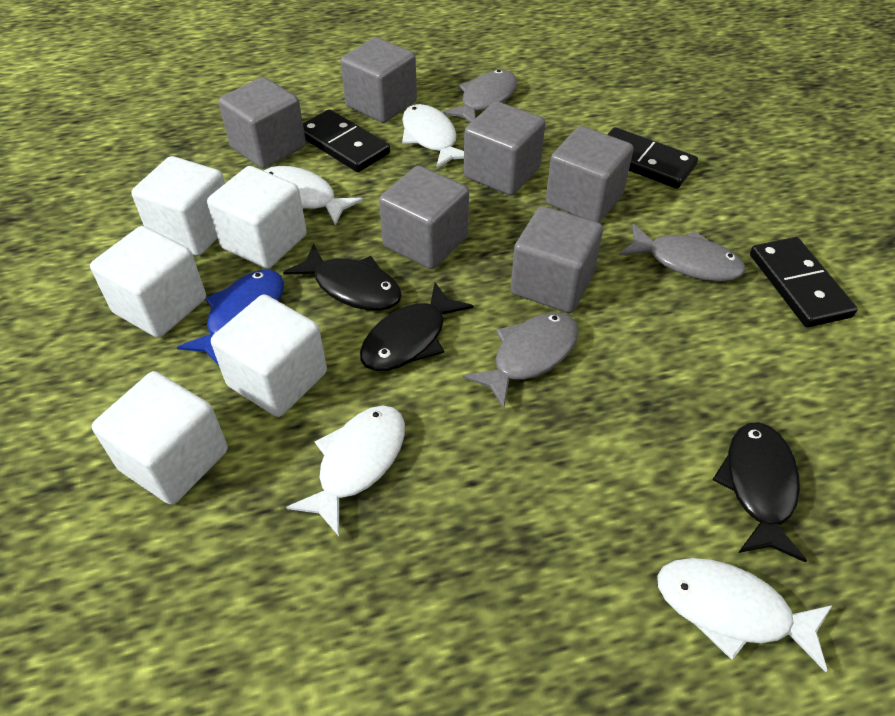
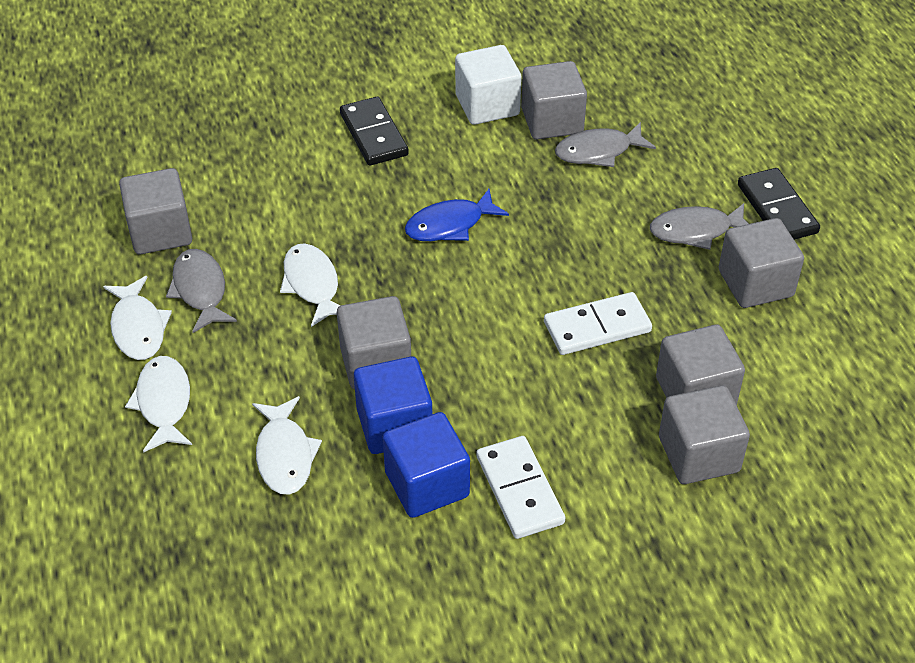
black domino: 3 -> 2
black fish: 3 -> 0
blue cube: 0 -> 2
white cube: 5 -> 1
white domino: 0 -> 2

